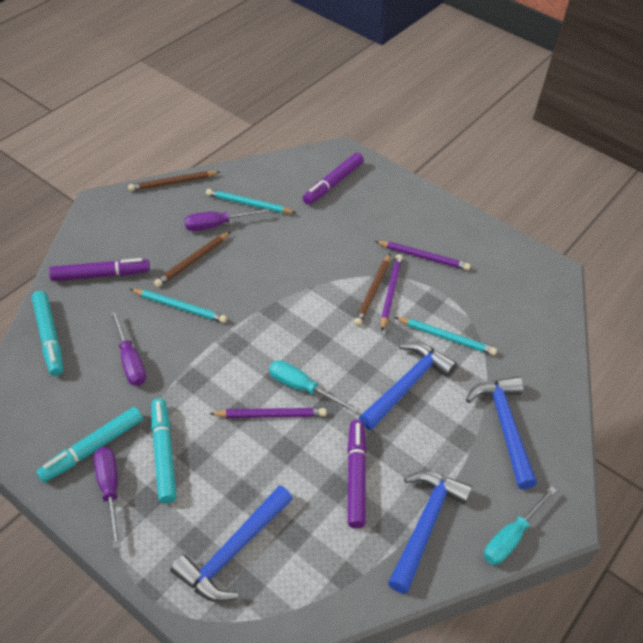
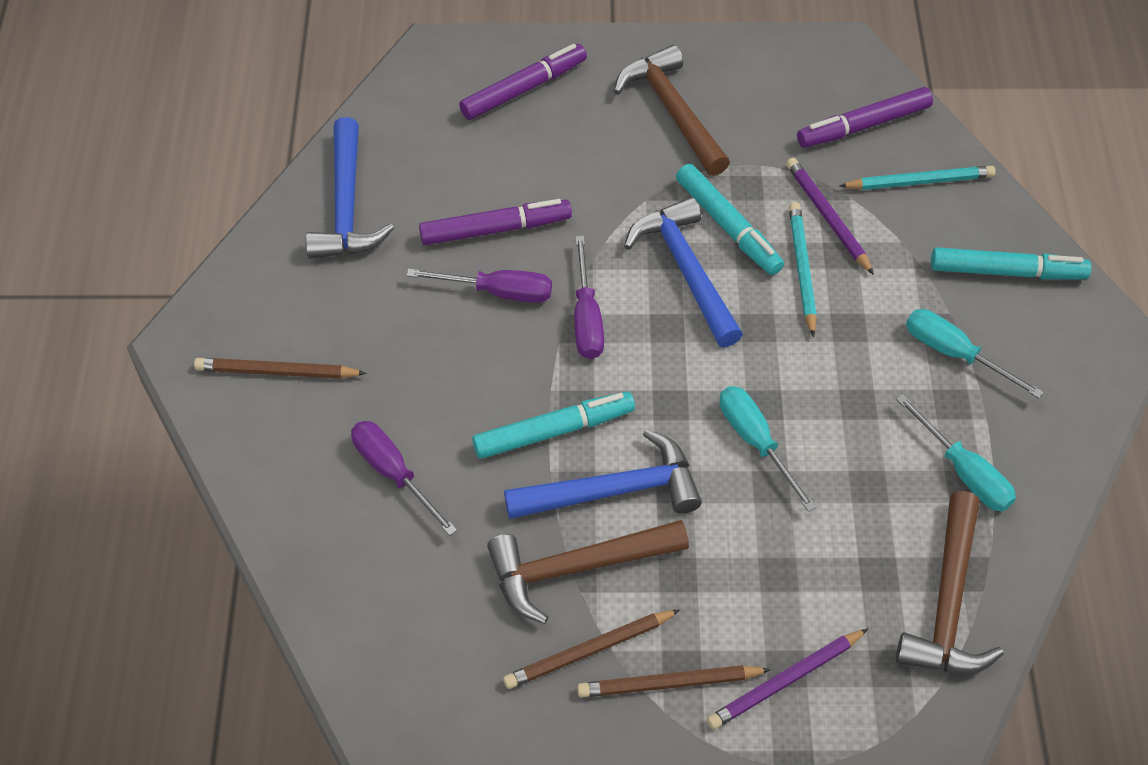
blue hammer: 4 -> 3
brown hammer: 0 -> 3
purple pencil: 3 -> 2
turquoise pencil: 3 -> 2
turquoise screwdriver: 2 -> 3

